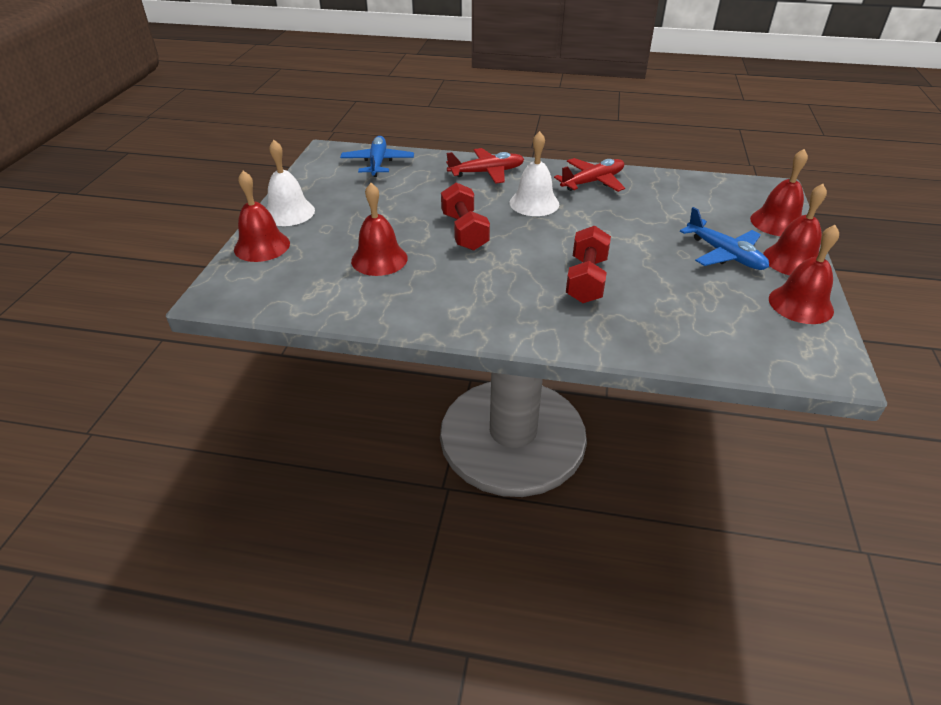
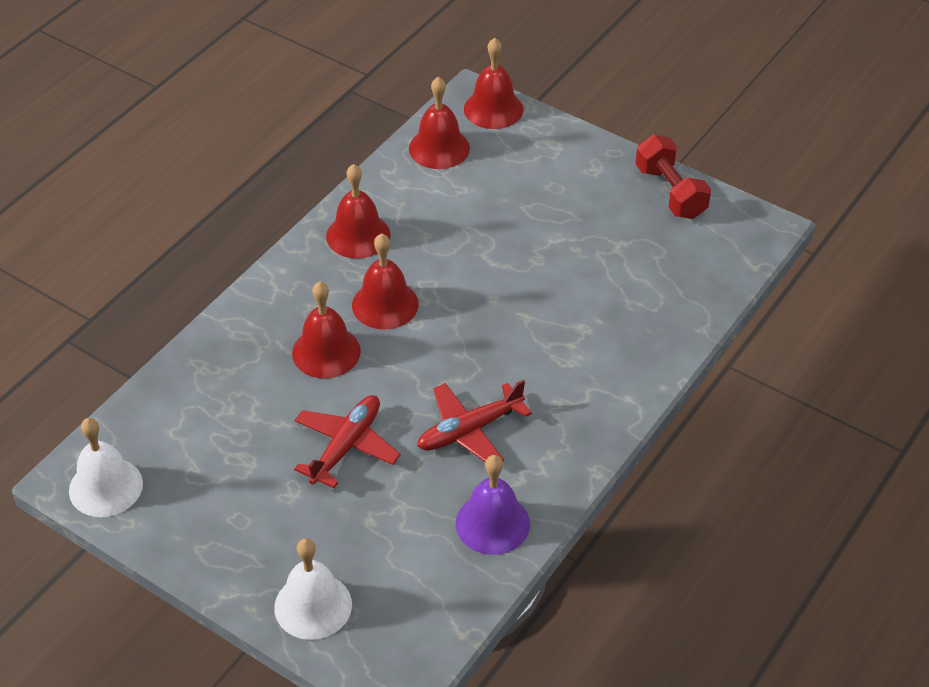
blue plane: 2 -> 0
purple bell: 0 -> 1
red dumbbell: 2 -> 1

